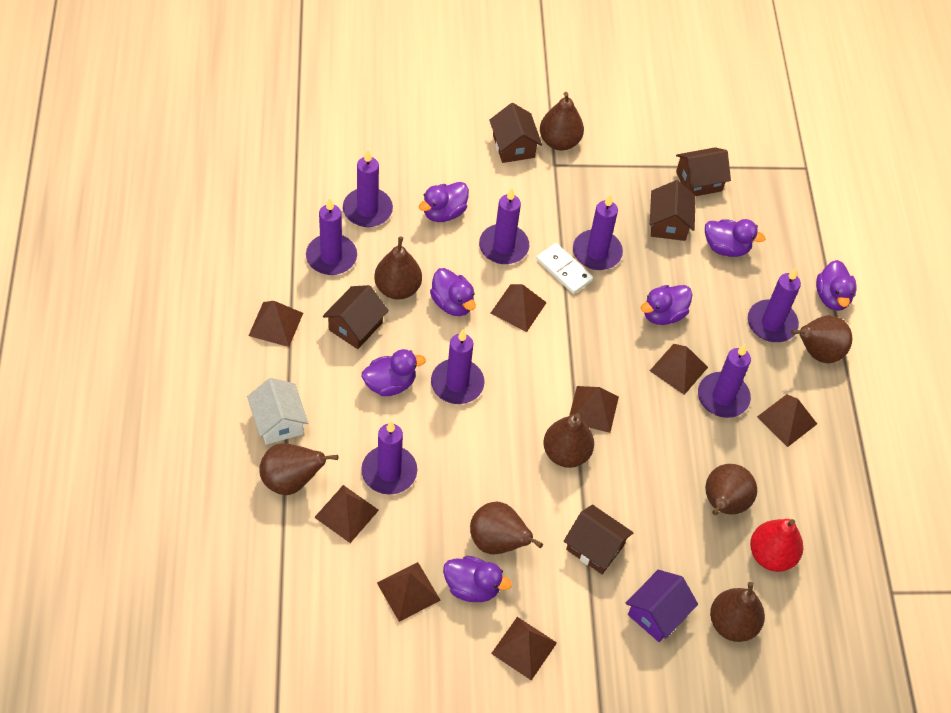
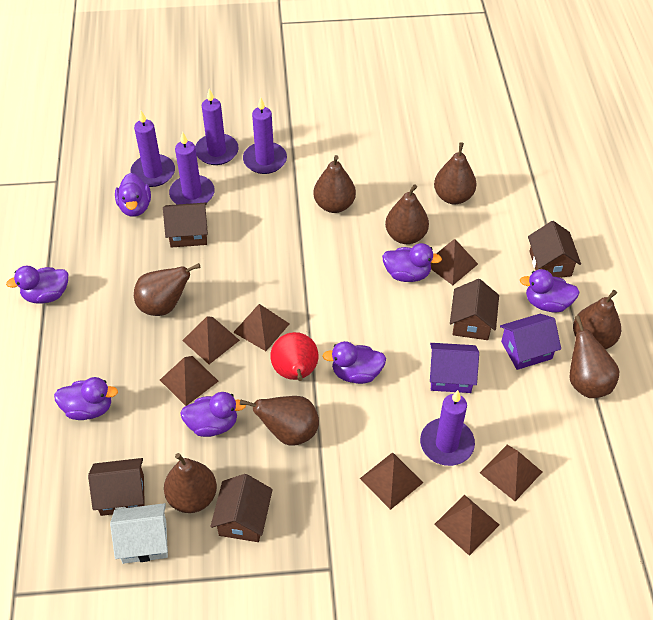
brown pyramid: 8 -> 7
purple candle: 8 -> 5
purple house: 1 -> 2
white domino: 1 -> 0

